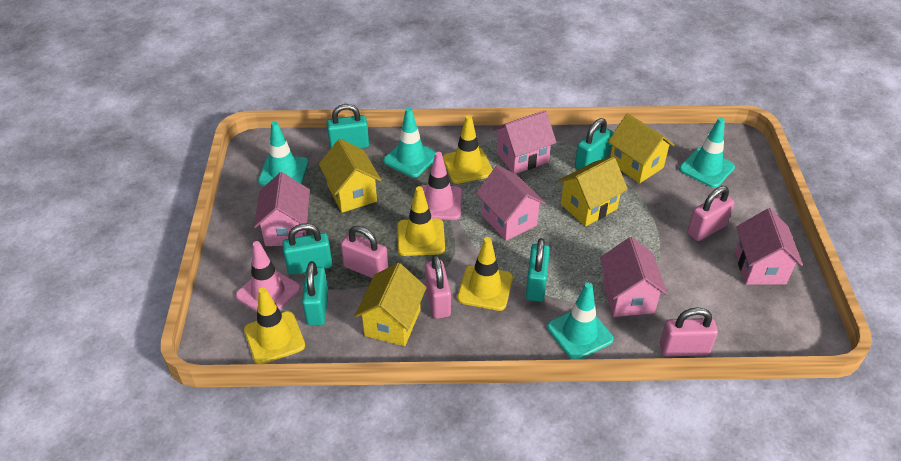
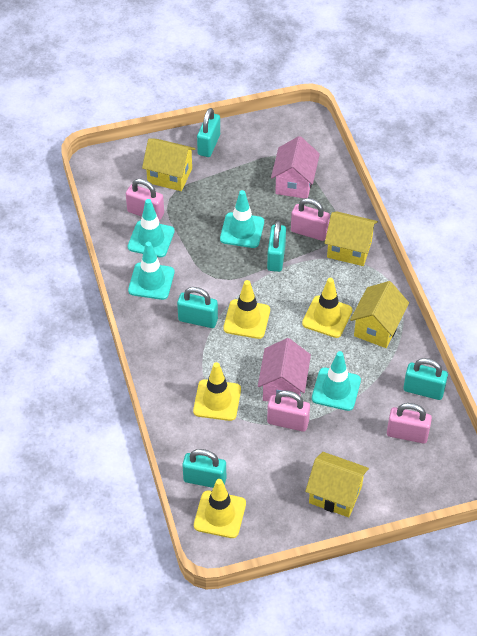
pink house: 5 -> 2
pink traffic cone: 2 -> 0

